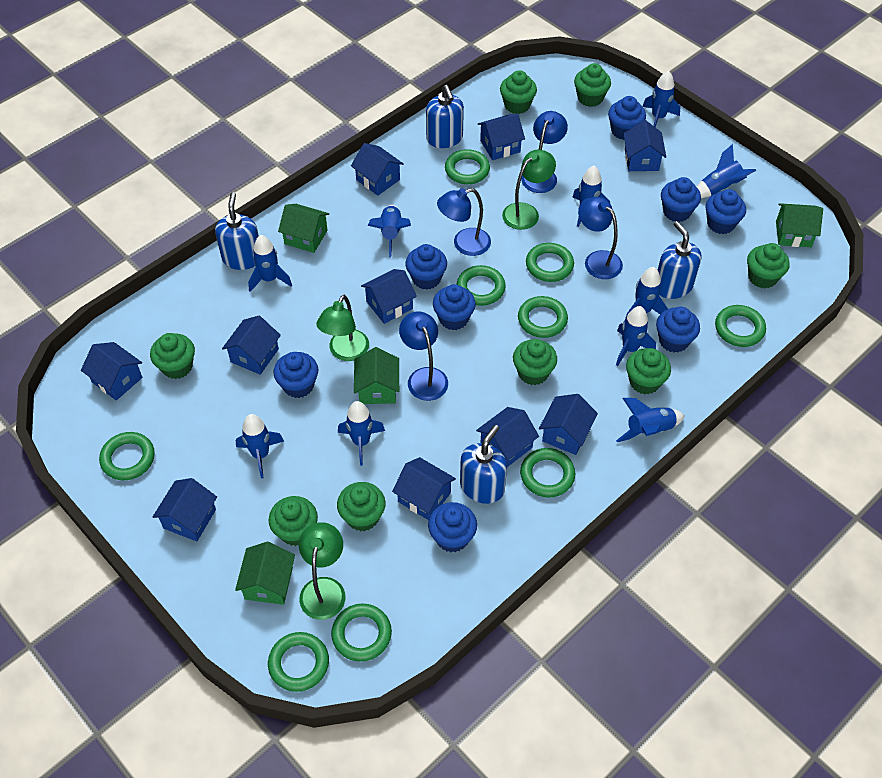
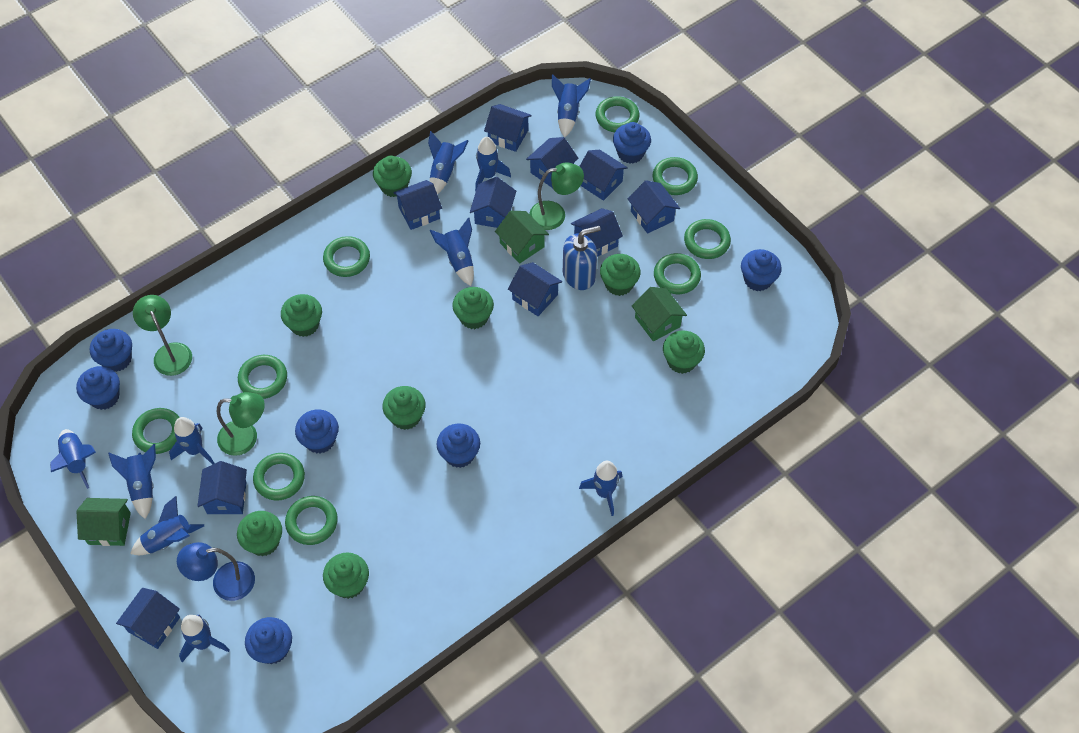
blue cupcake: 8 -> 7
blue lamp: 4 -> 1
blue soap dispenser: 4 -> 1
green house: 4 -> 3

